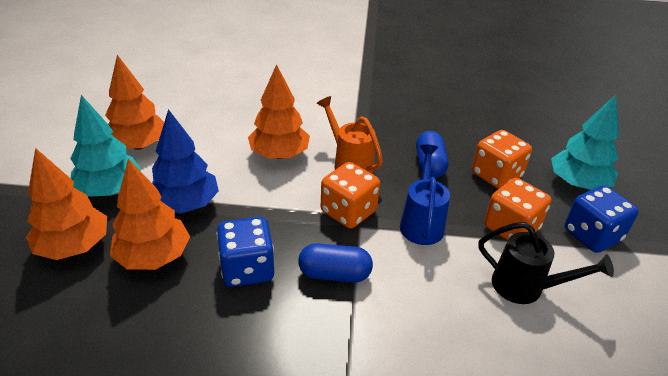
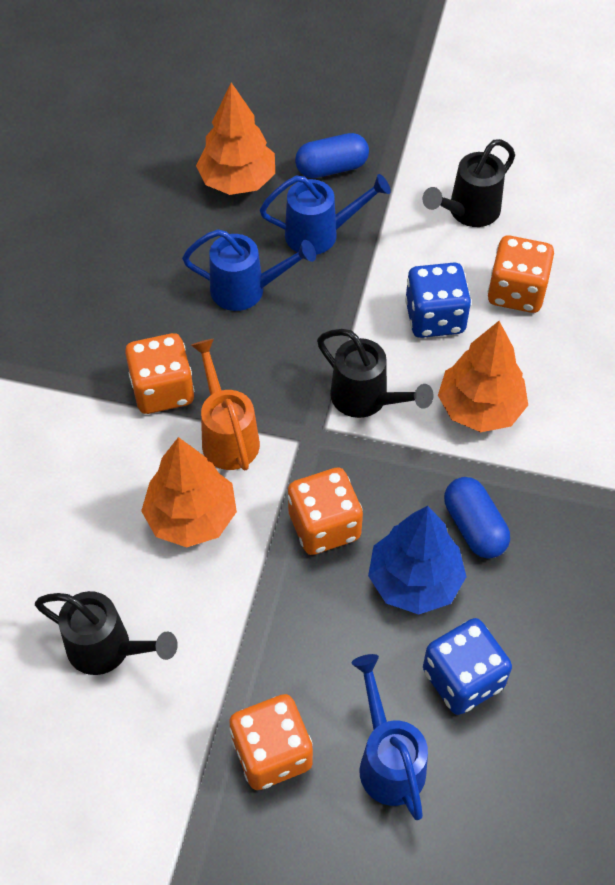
black watering can: 1 -> 3
blue watering can: 1 -> 3
orange dice: 3 -> 4
orange tree: 4 -> 3
turquoise tree: 2 -> 0

